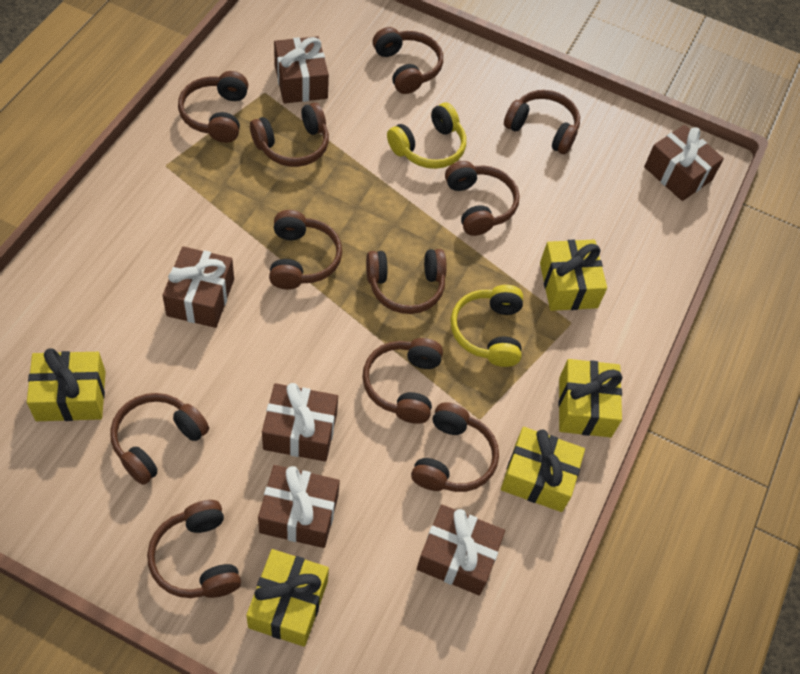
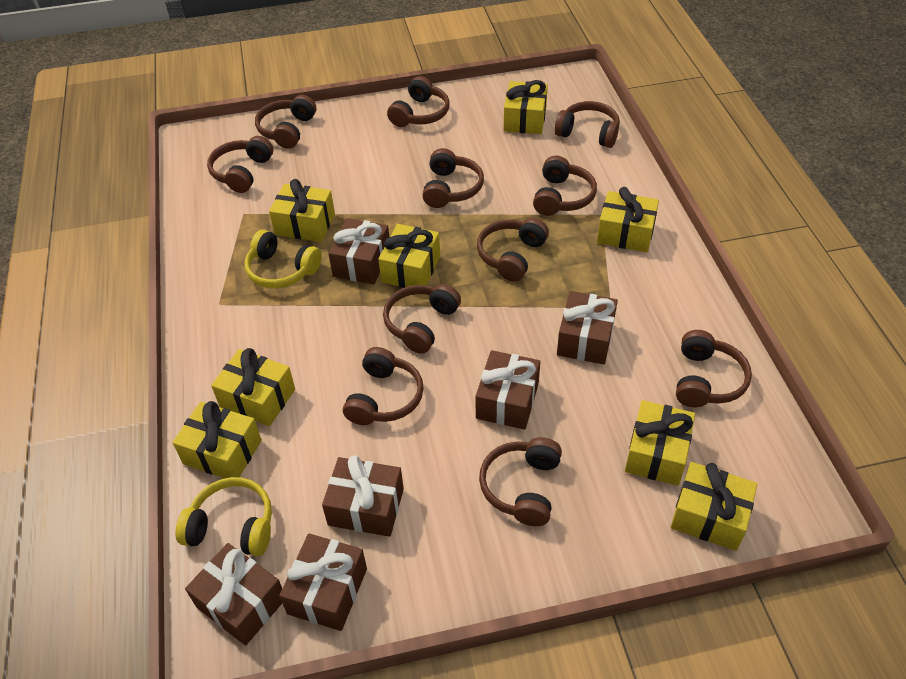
yellow gift: 5 -> 8

